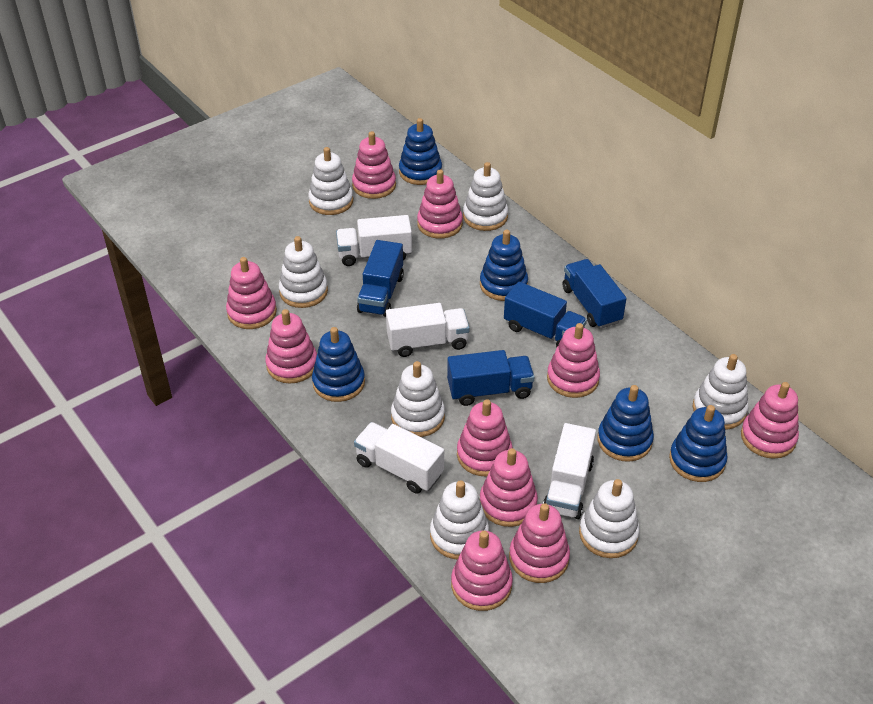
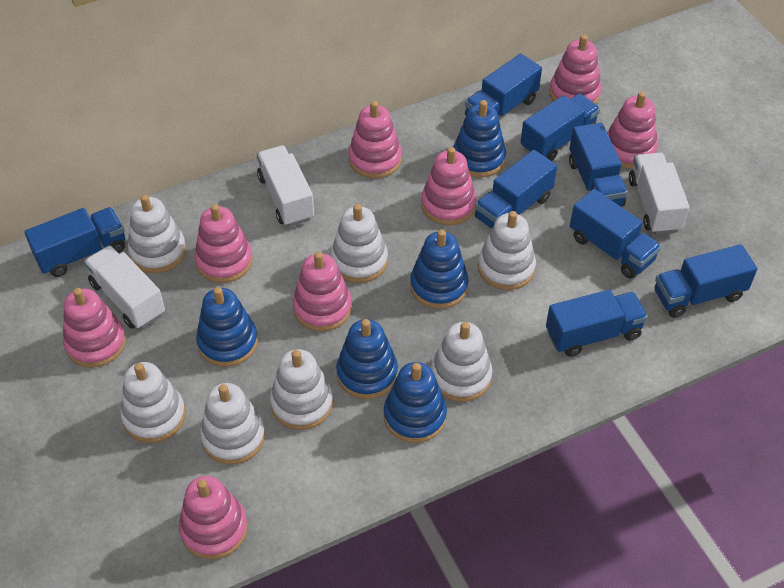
blue truck: 4 -> 8
pink stacking toy: 10 -> 8
white truck: 4 -> 3

